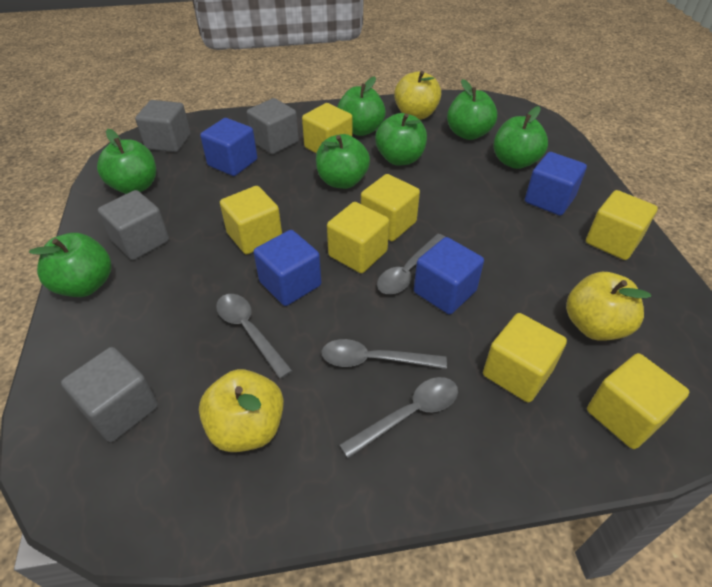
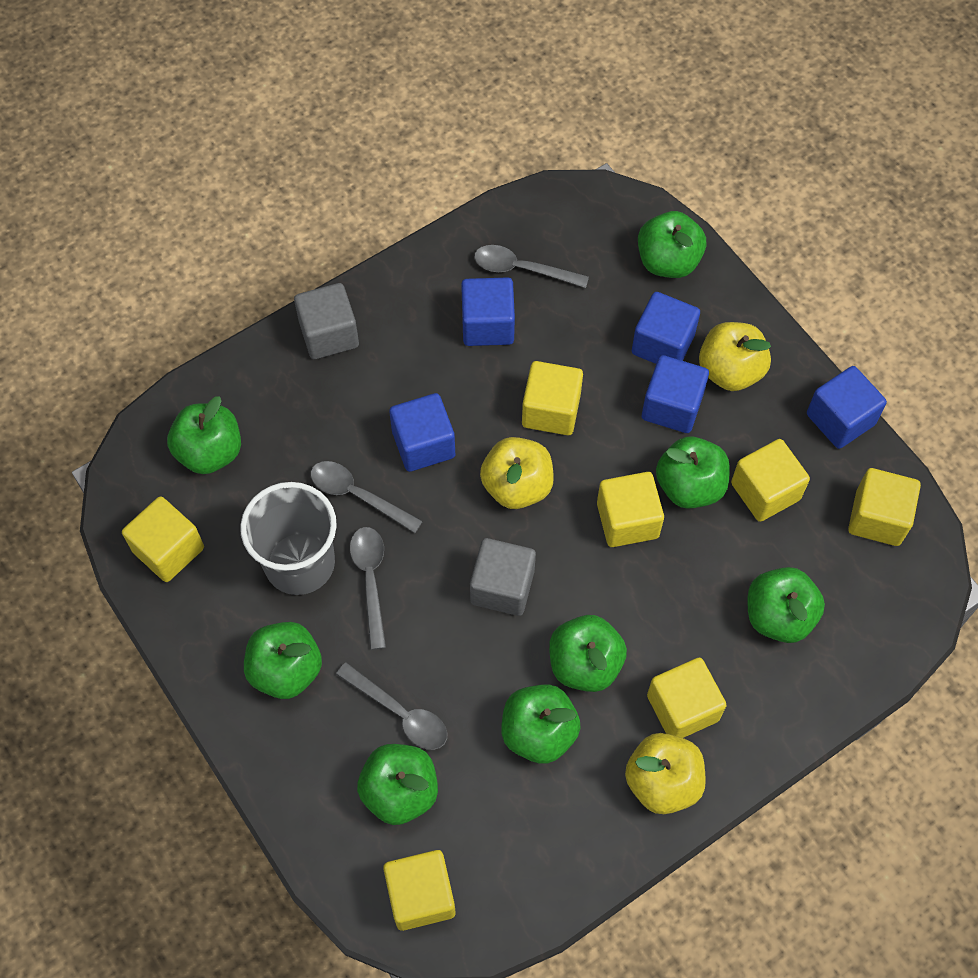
blue cube: 4 -> 5
green apple: 7 -> 8
grey cube: 4 -> 2
grey cup: 0 -> 1

